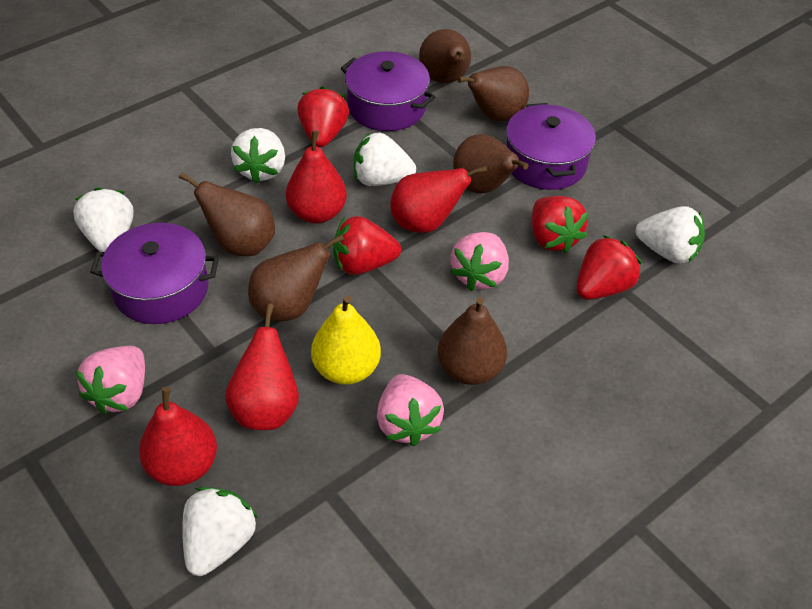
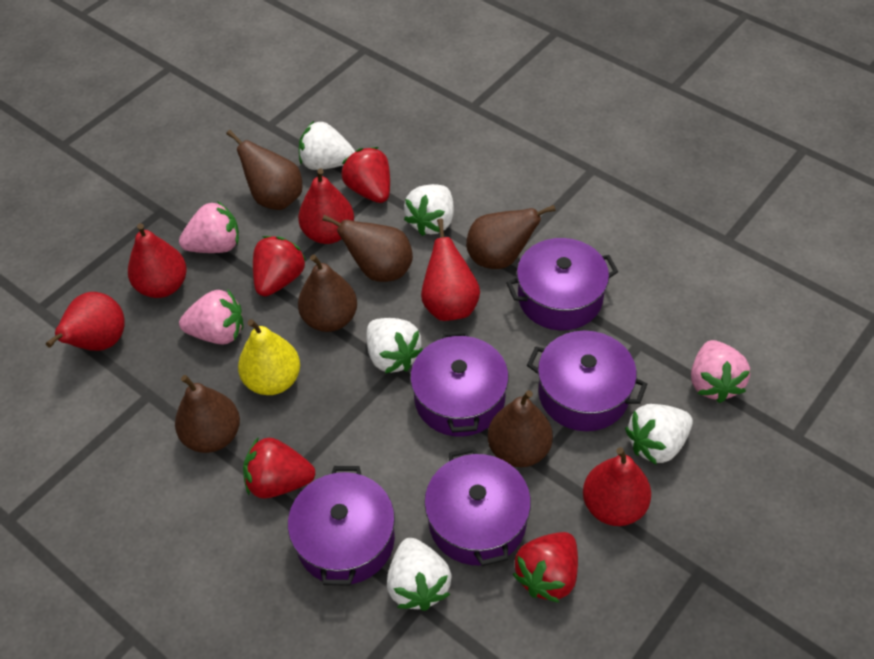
purple pot: 3 -> 5
red pear: 4 -> 5

